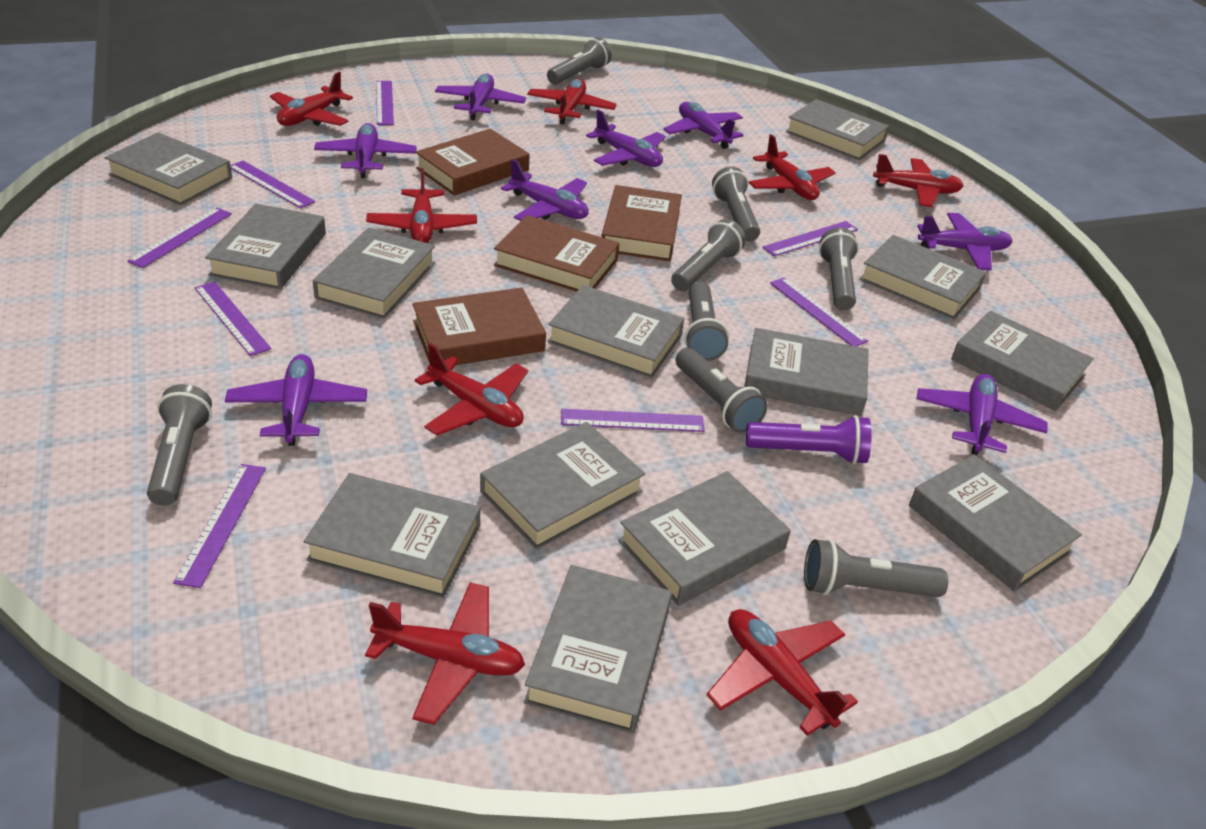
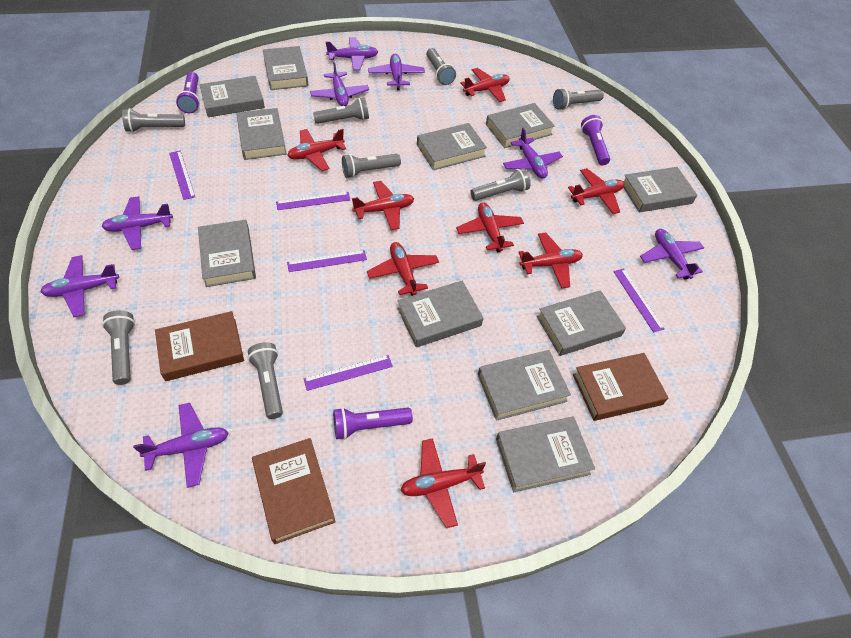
brown book: 4 -> 3
grey book: 13 -> 11
purple flashlight: 1 -> 3
purple ruler: 8 -> 5

